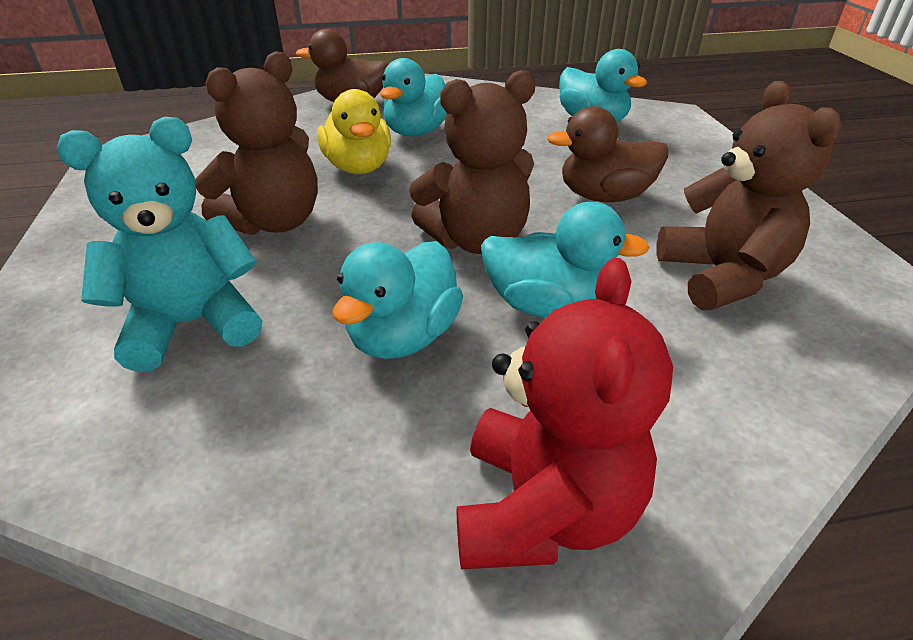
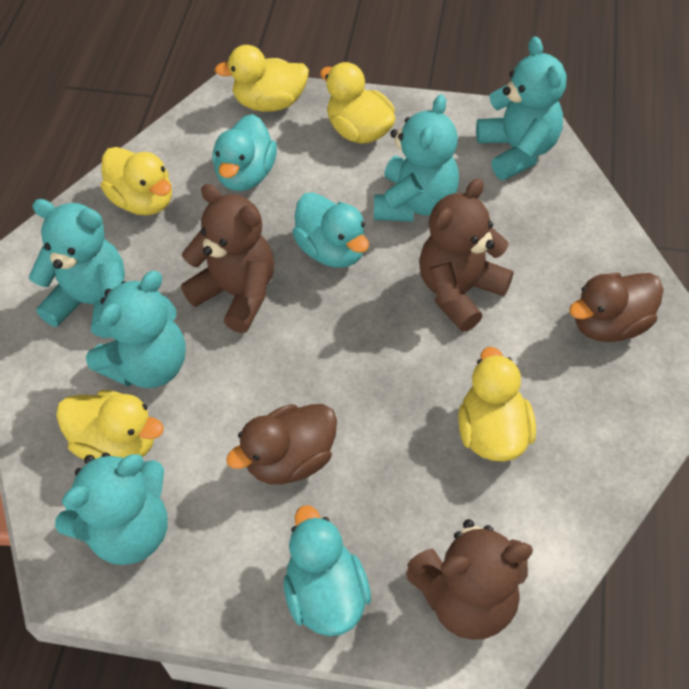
red teddy bear: 1 -> 0
turquoise duck: 4 -> 3
turquoise teddy bear: 1 -> 5
yellow duck: 1 -> 5

